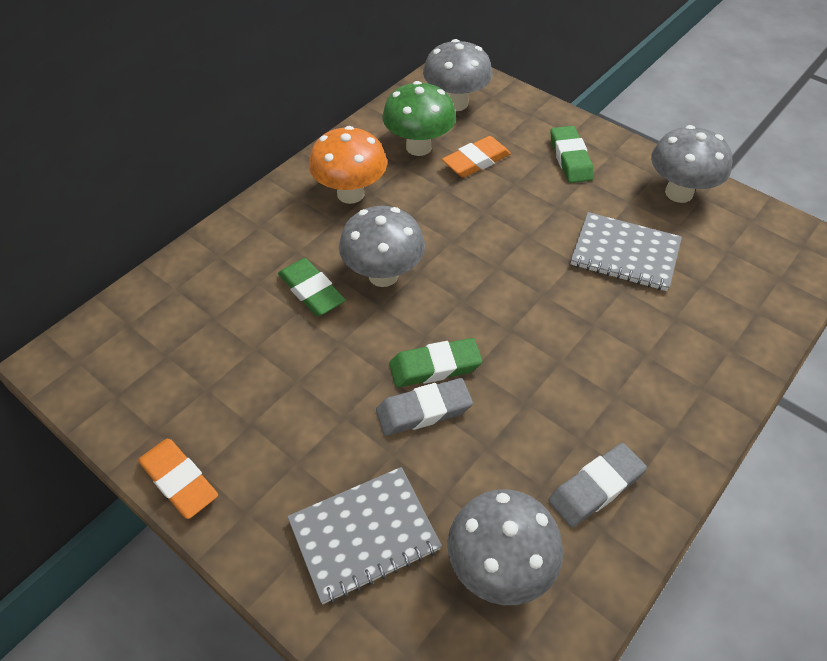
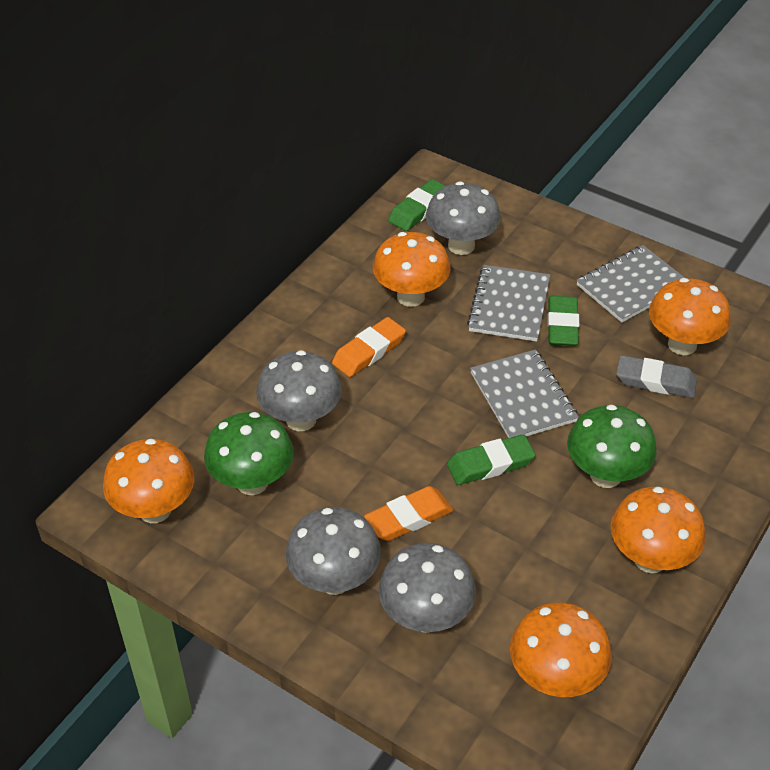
green mushroom: 1 -> 2
grey eraser: 2 -> 1
grey notebook: 2 -> 3
orange mushroom: 1 -> 5

